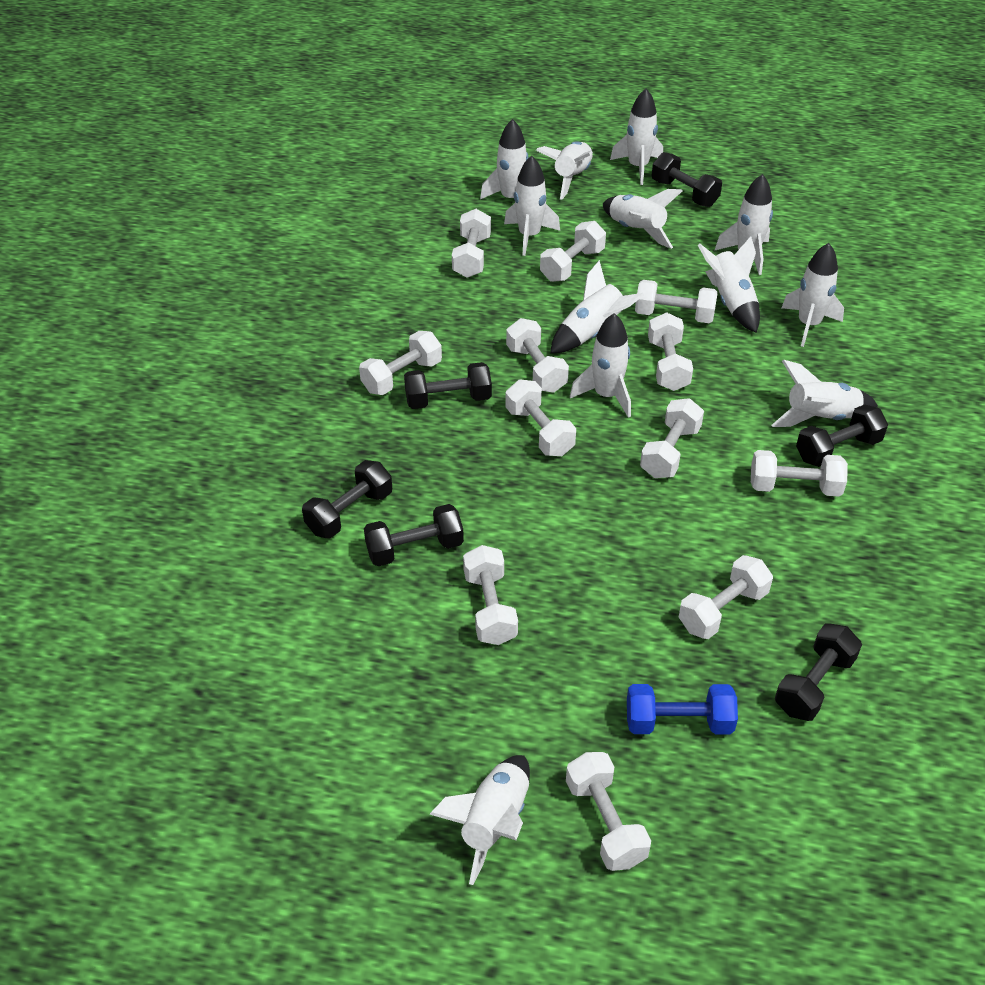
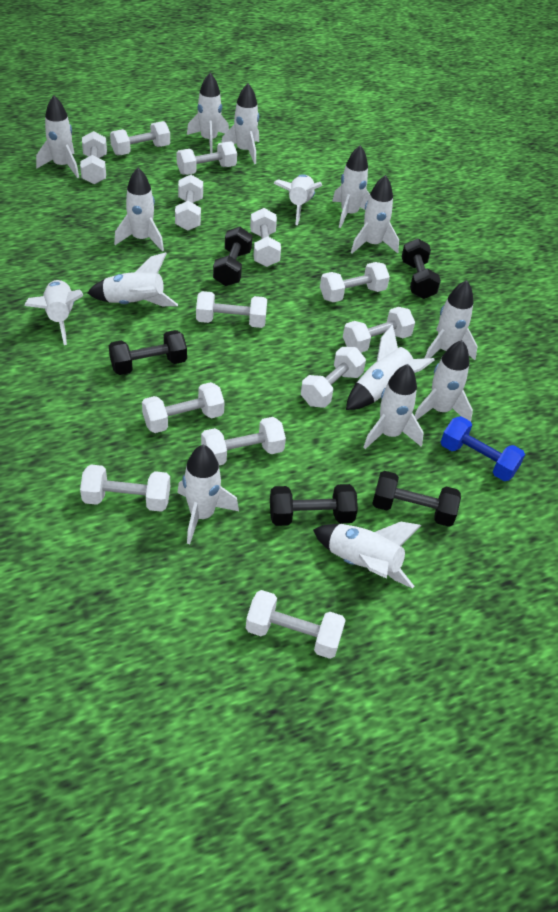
black dumbbell: 6 -> 5
white dumbbell: 12 -> 13
white rocket: 12 -> 15

